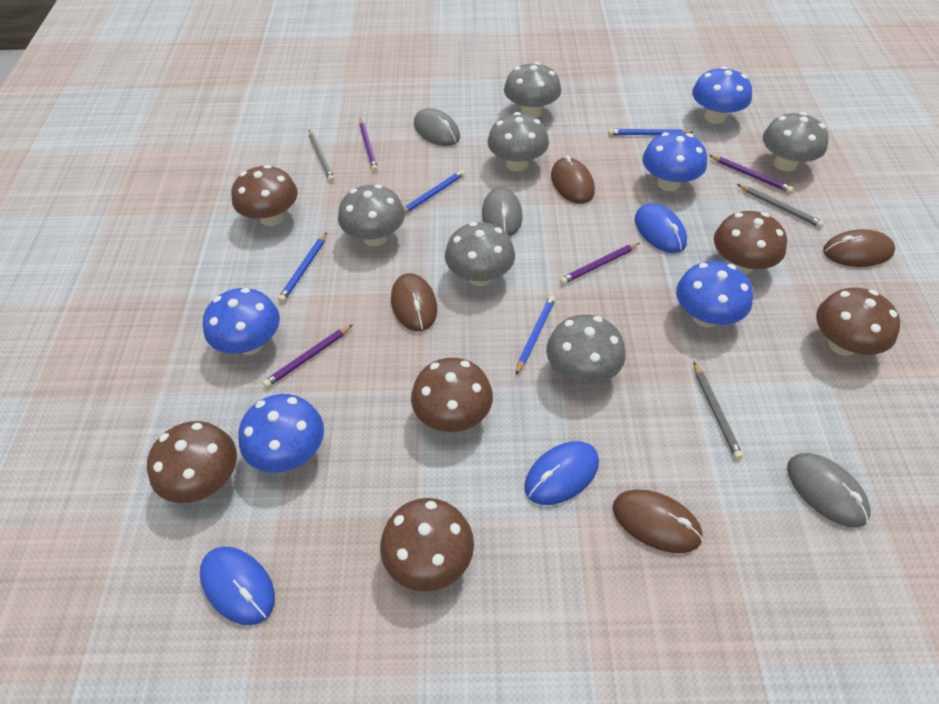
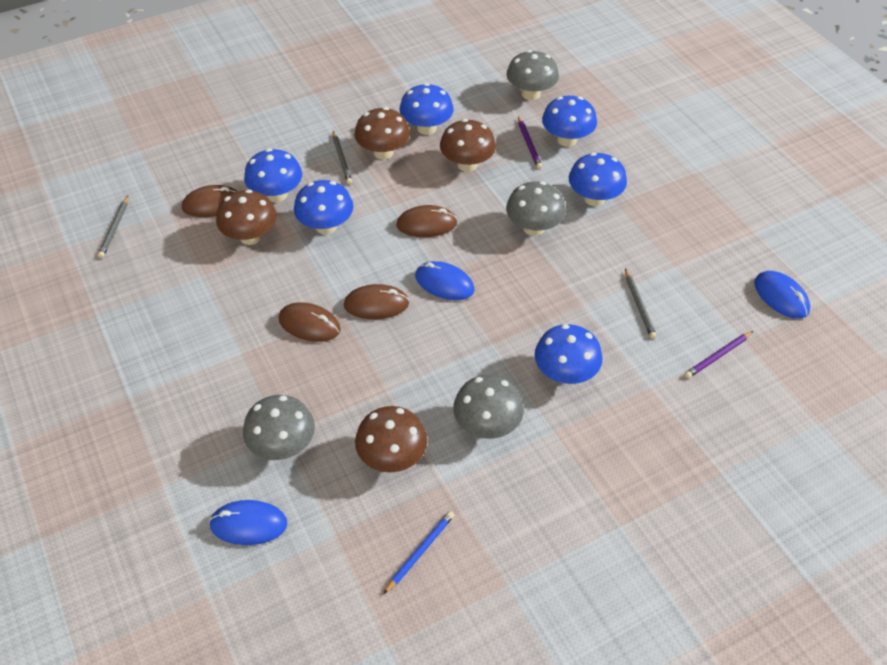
blue mushroom: 5 -> 6
blue pencil: 4 -> 1
brown mushroom: 6 -> 4
grey mouse: 3 -> 0
grey mushroom: 6 -> 4
purple pencil: 4 -> 2

